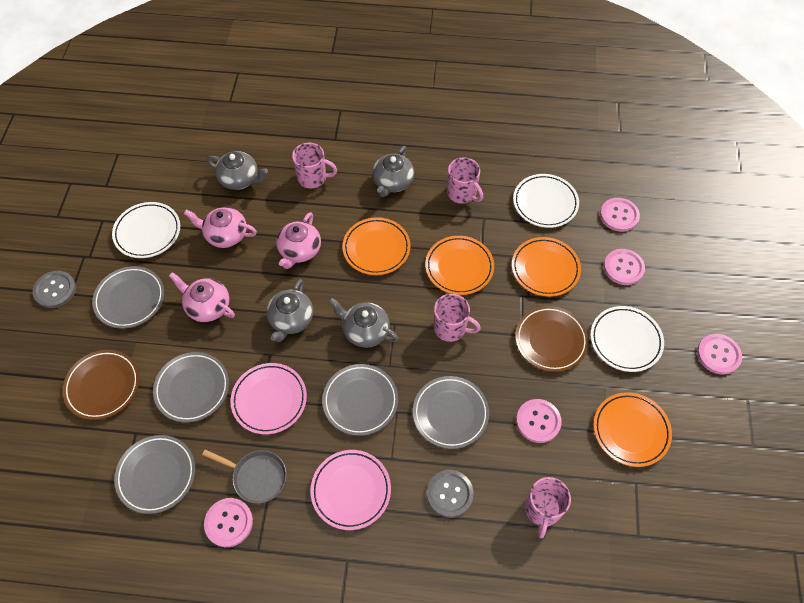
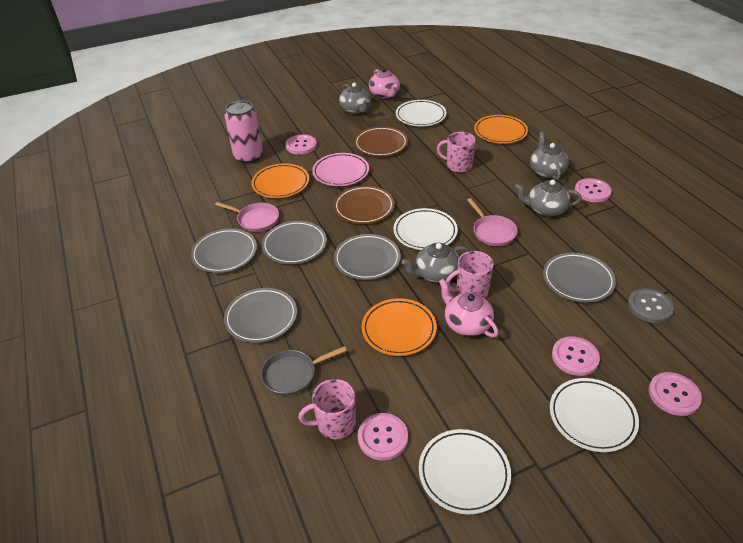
grey button: 2 -> 1
orange plate: 4 -> 3
pink can: 0 -> 1
pink mug: 4 -> 3
pink pan: 0 -> 2
pink plate: 2 -> 1
pink teapot: 3 -> 2
white plate: 3 -> 4

